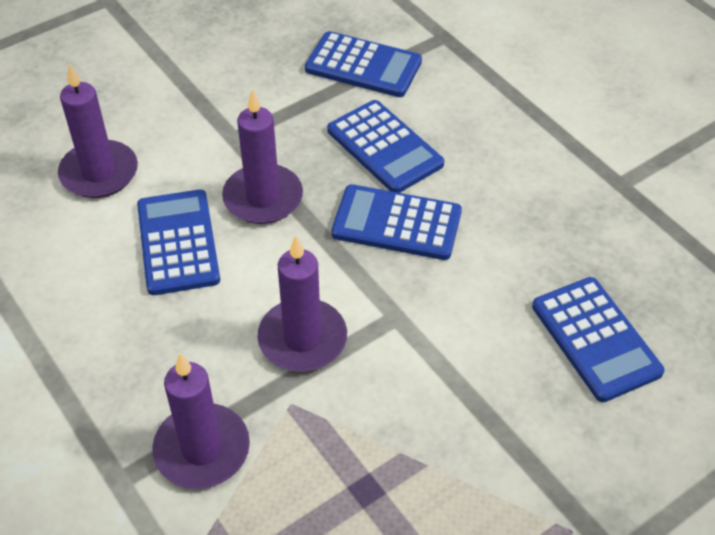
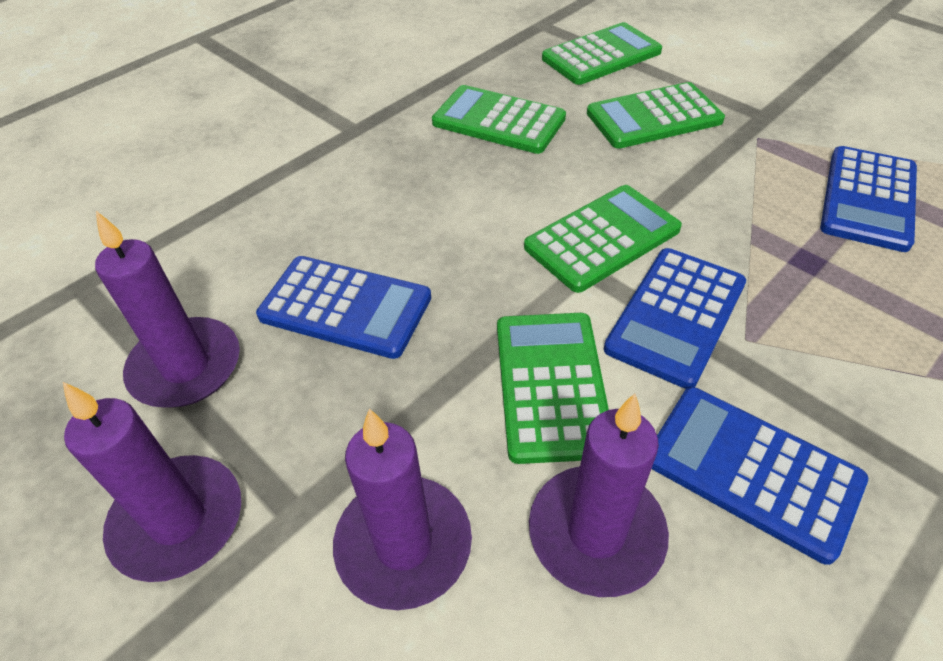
blue calculator: 5 -> 4
green calculator: 0 -> 5

